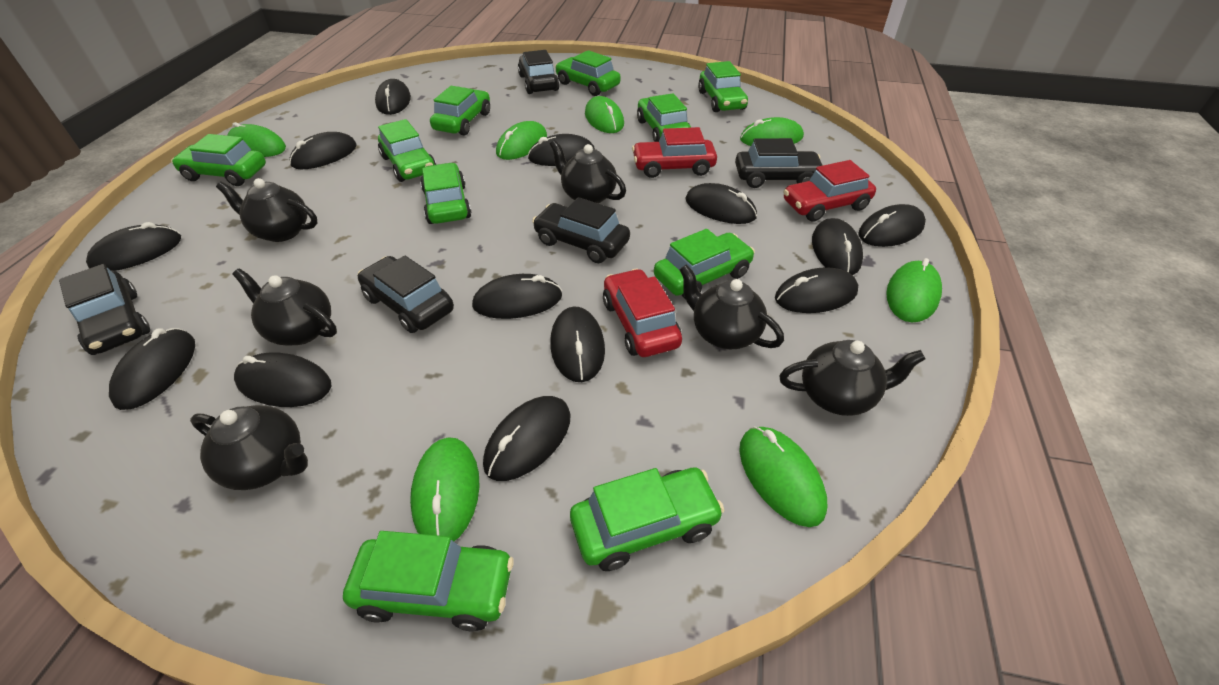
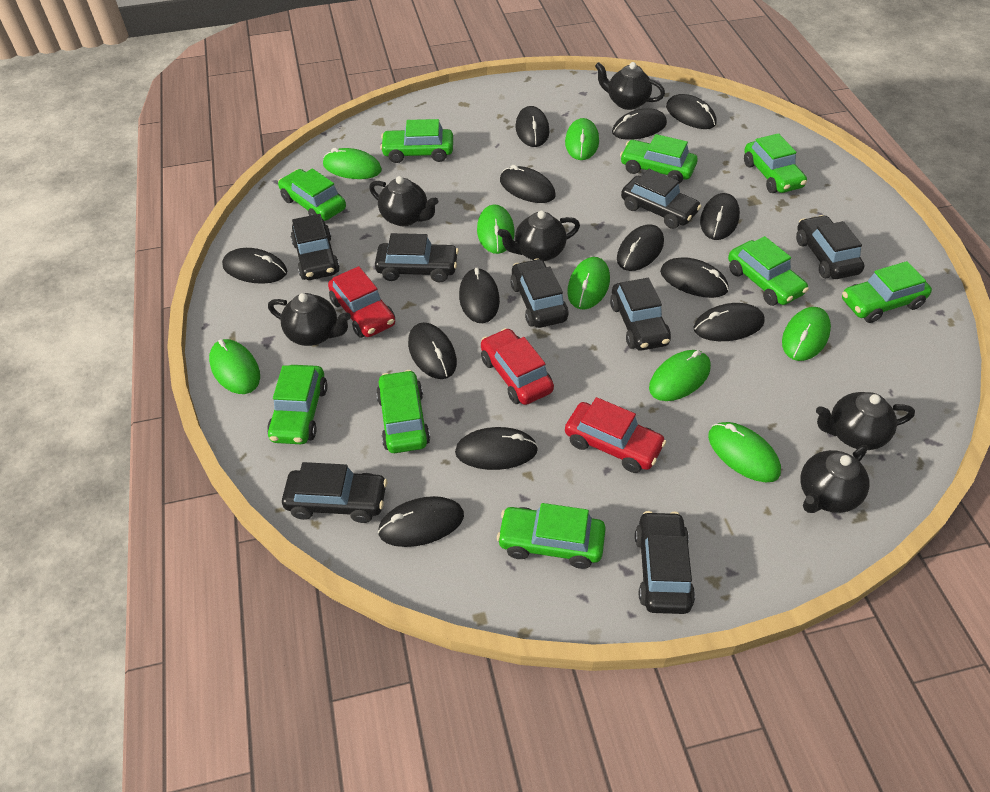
black car: 5 -> 8
green car: 10 -> 9
green mouse: 7 -> 8

